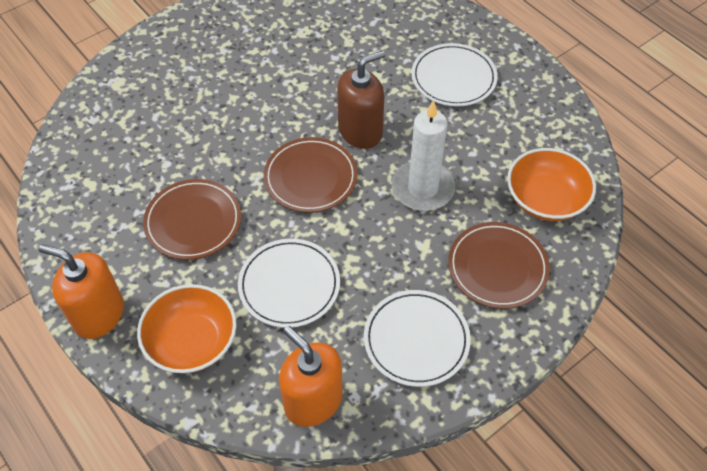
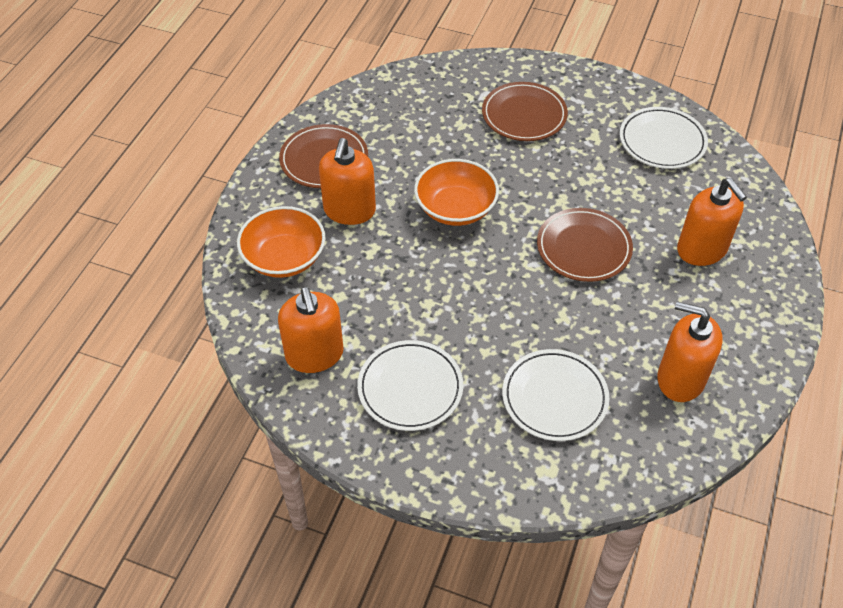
brown soap dispenser: 1 -> 0
orange soap dispenser: 2 -> 4
white candle: 1 -> 0

